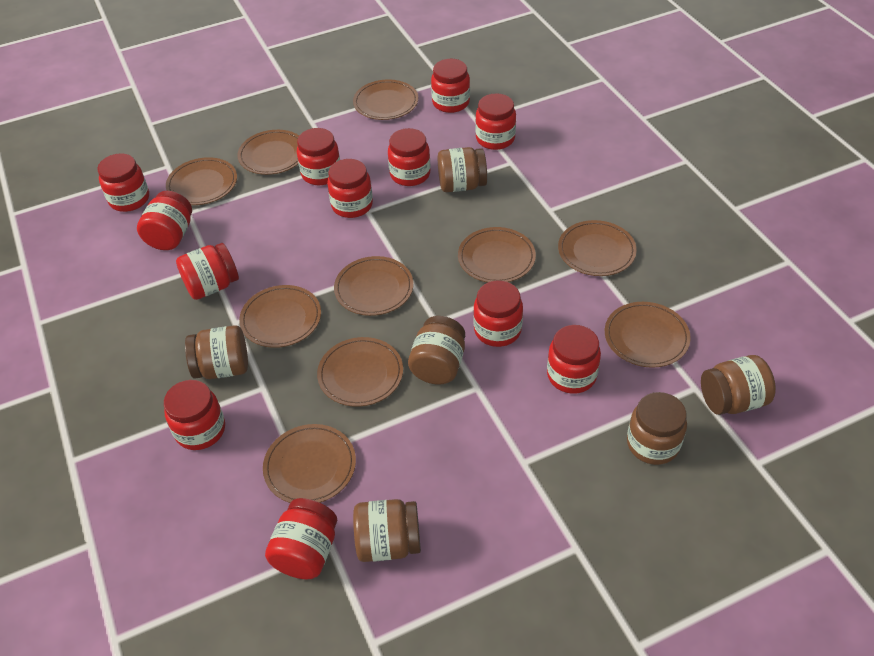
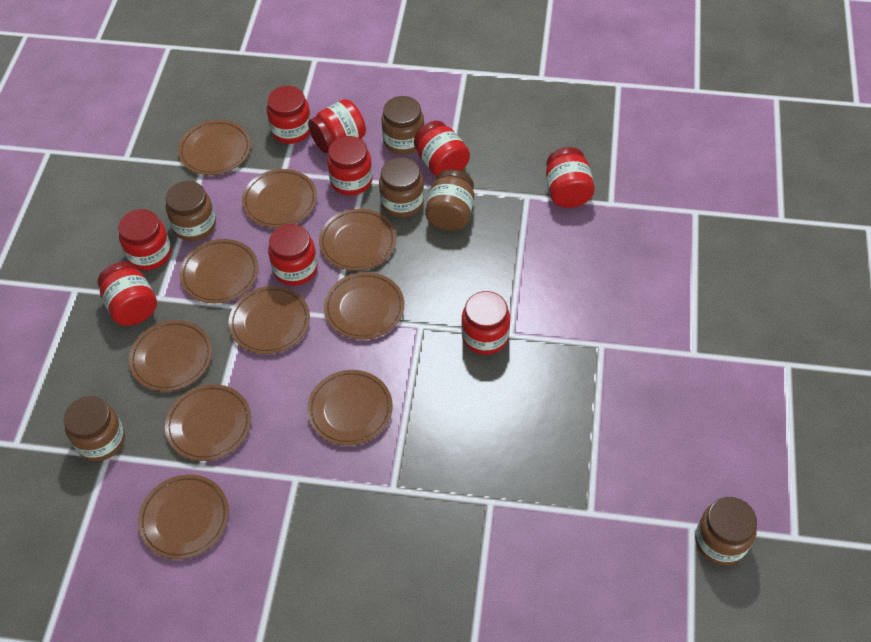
red jar: 12 -> 9

